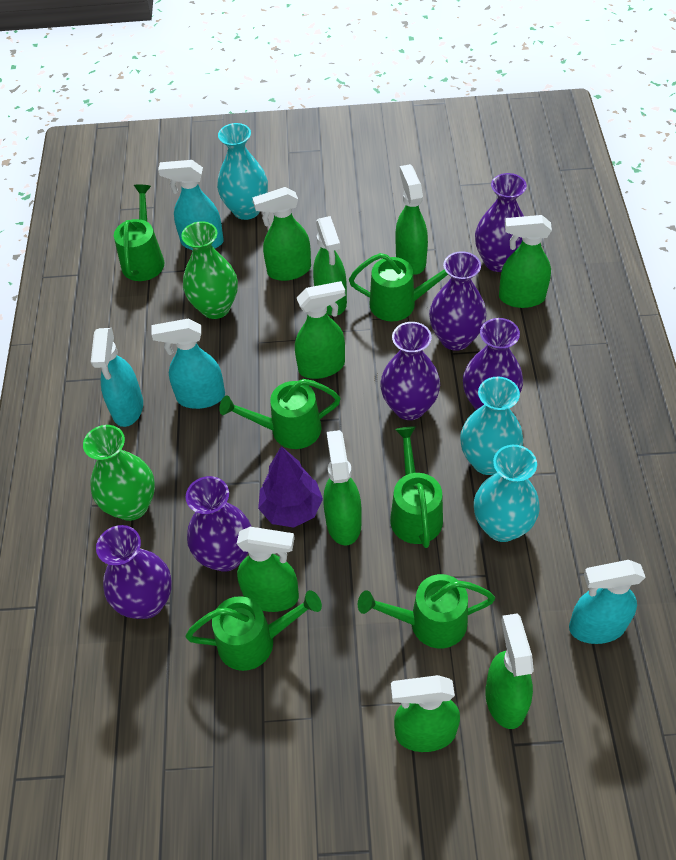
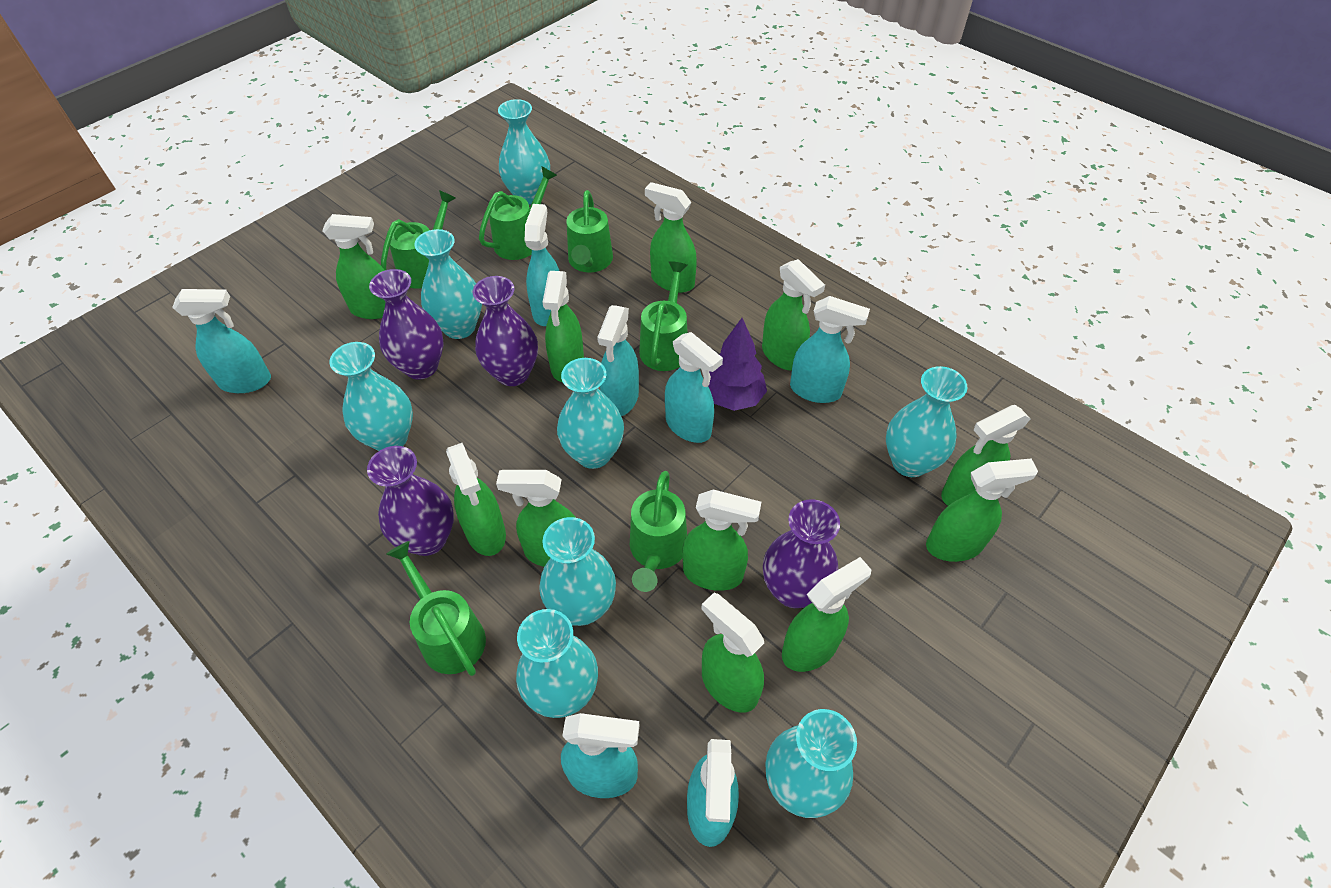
green spray bottle: 9 -> 11
green vase: 2 -> 0
purple vase: 6 -> 4
turquoise spray bottle: 4 -> 7
turquoise vase: 3 -> 8

